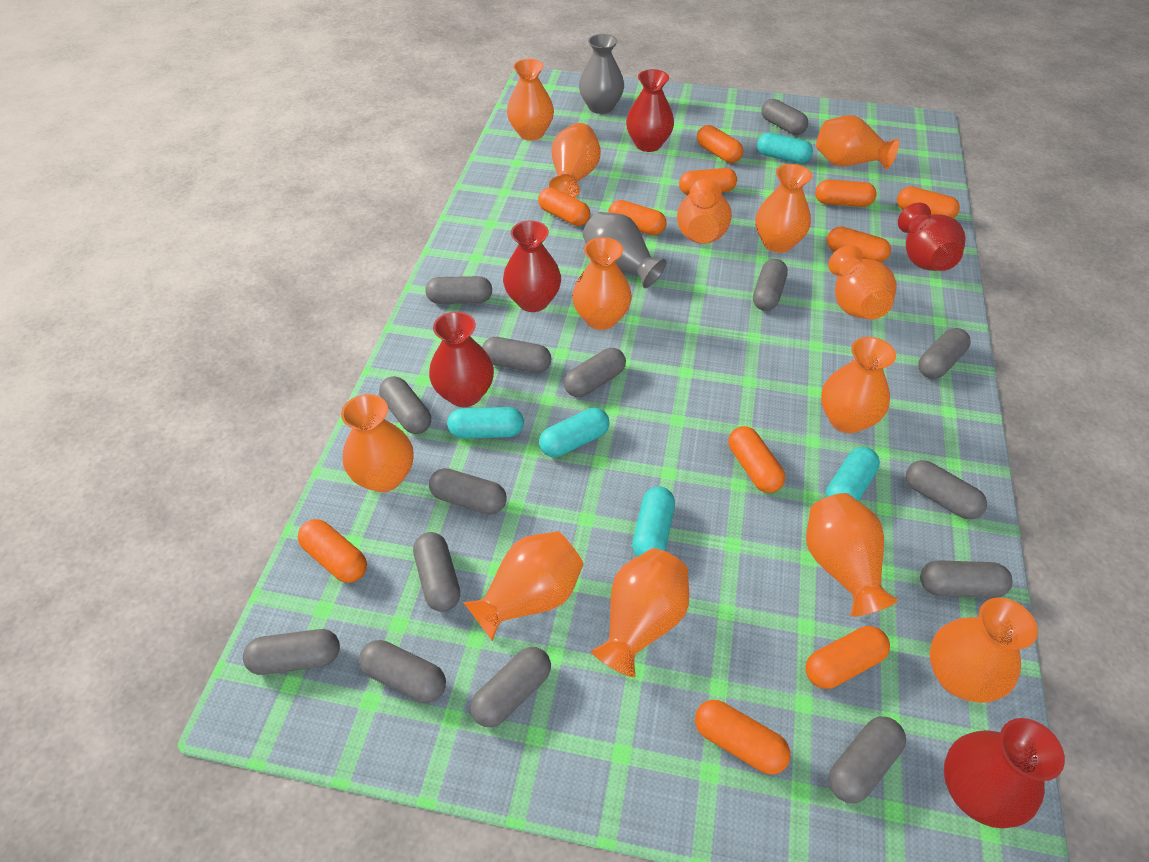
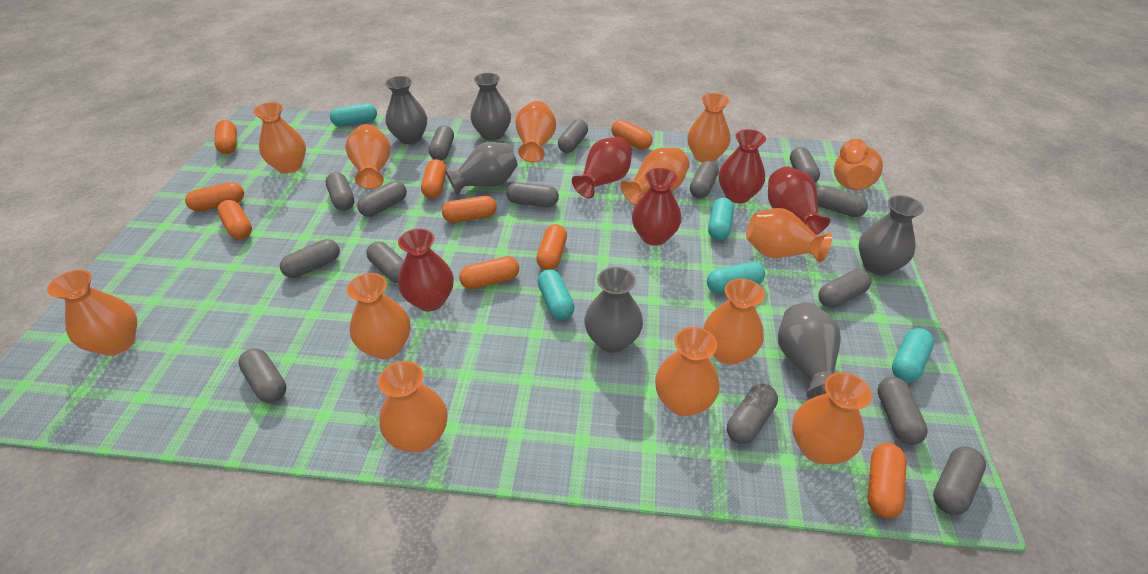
grey vase: 2 -> 6
orange capsule: 11 -> 9

